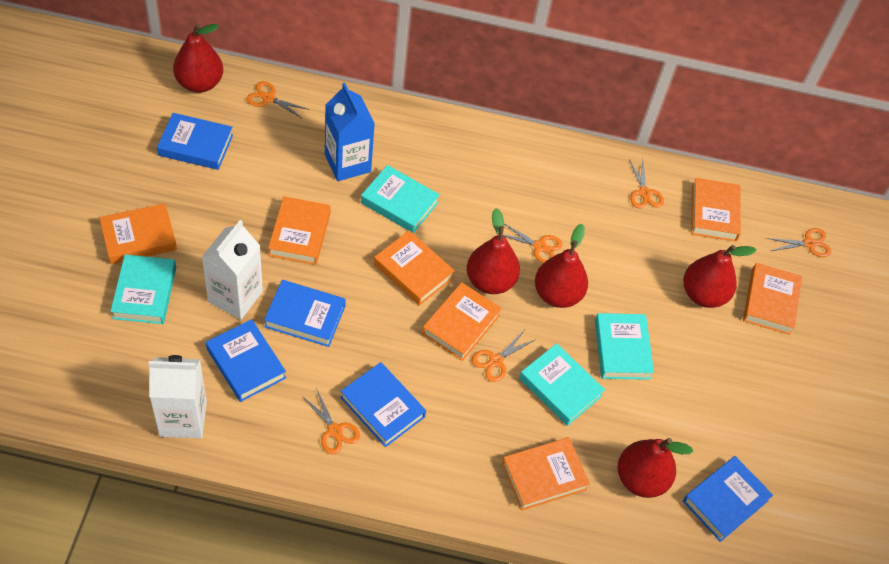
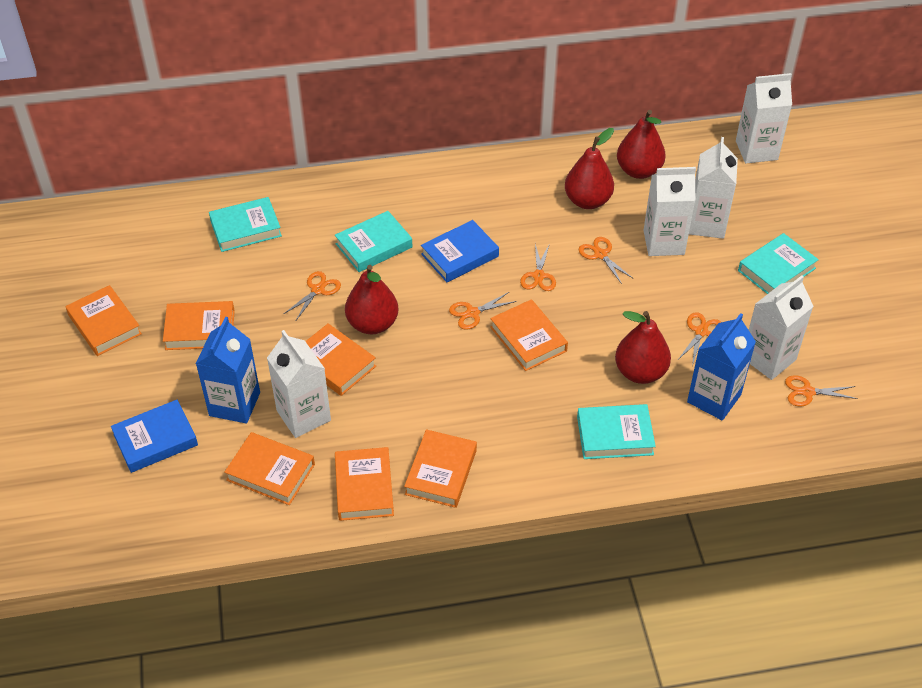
blue book: 5 -> 2
blue carton: 1 -> 2
red pear: 5 -> 4
white carton: 2 -> 5

